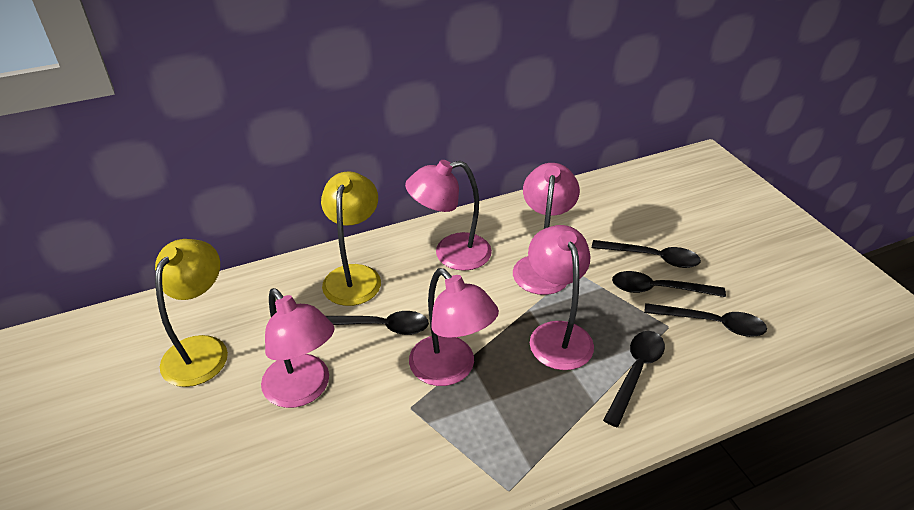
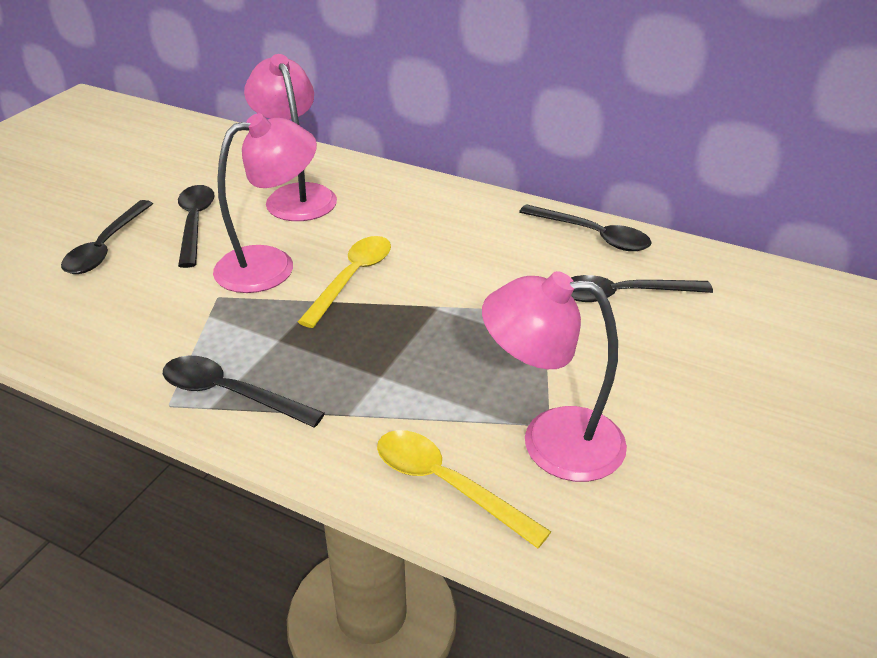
pink lamp: 5 -> 3
yellow lamp: 2 -> 0
yellow spoon: 0 -> 2

